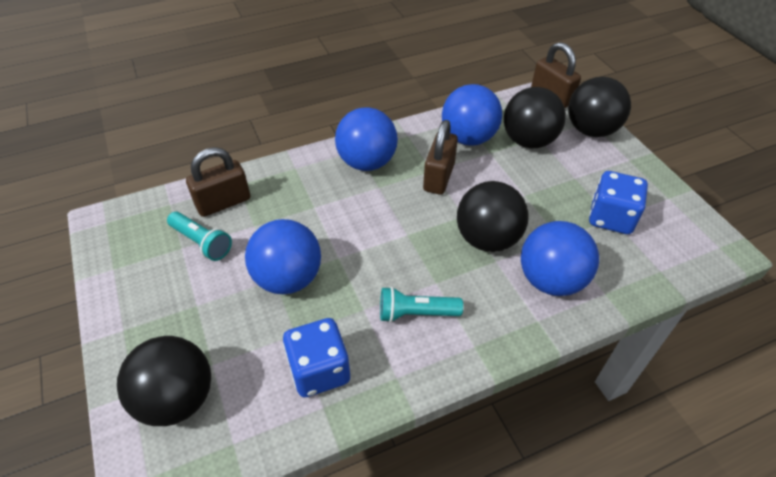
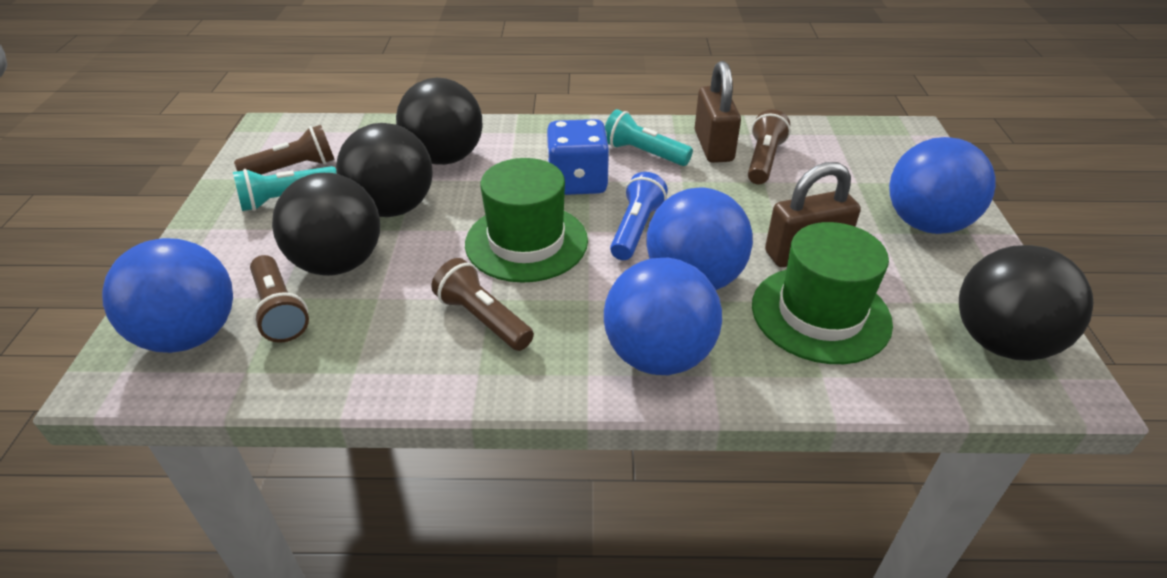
blue dice: 2 -> 1
blue flashlight: 0 -> 1
brown flashlight: 0 -> 4
brown padlock: 3 -> 2
green hat: 0 -> 2

